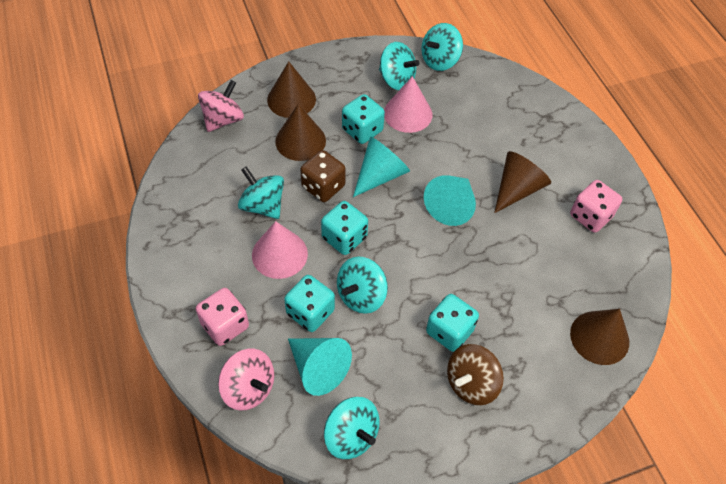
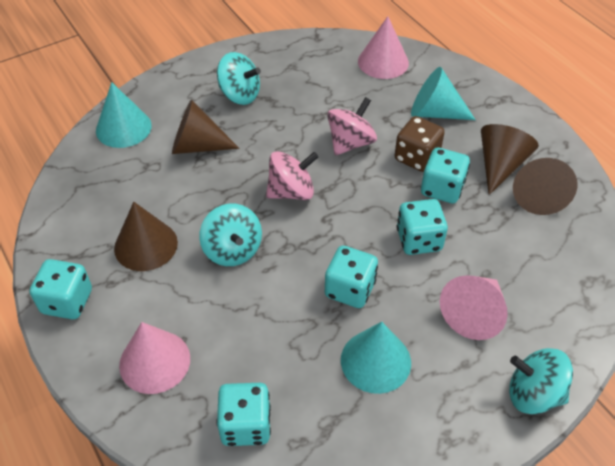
brown spinning top: 1 -> 0
pink cone: 2 -> 3
pink dice: 2 -> 0
turquoise dice: 4 -> 5
turquoise spinning top: 5 -> 3

